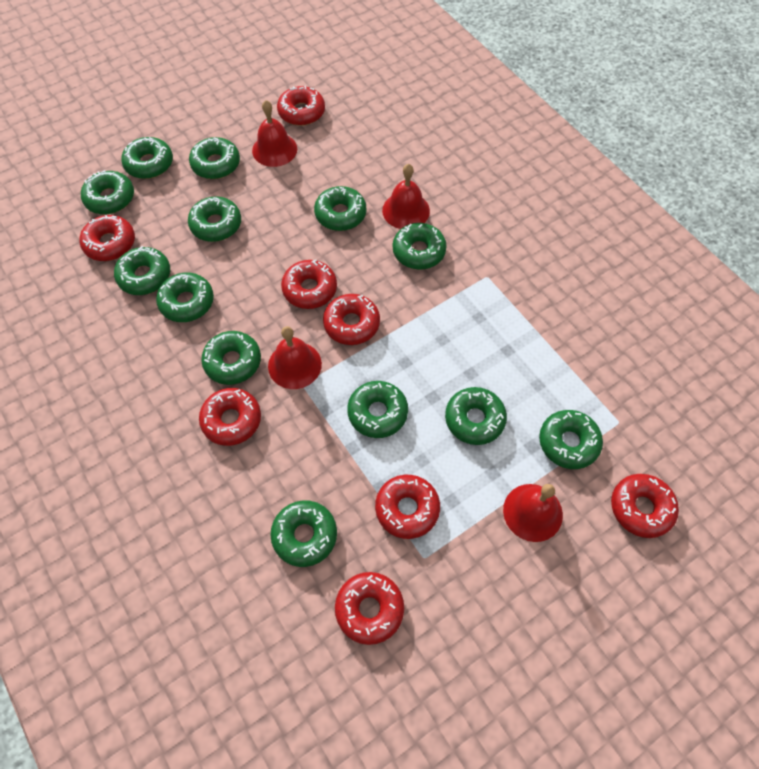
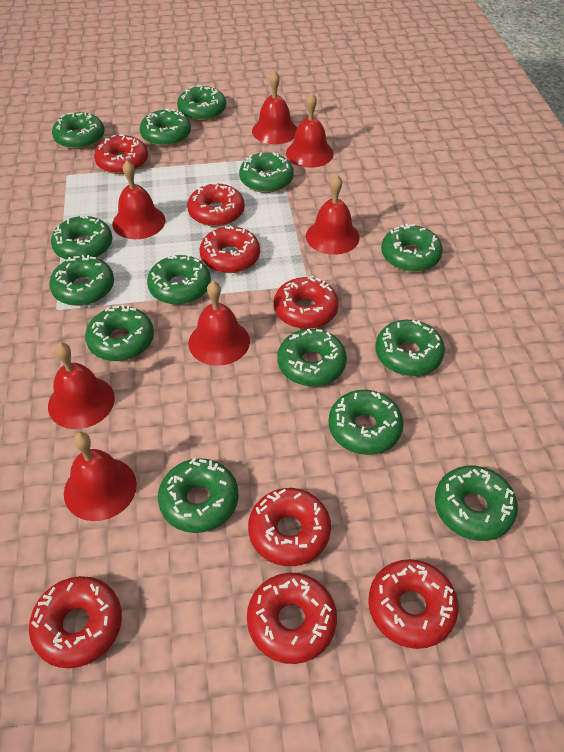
green donut: 13 -> 14
red bell: 4 -> 7

